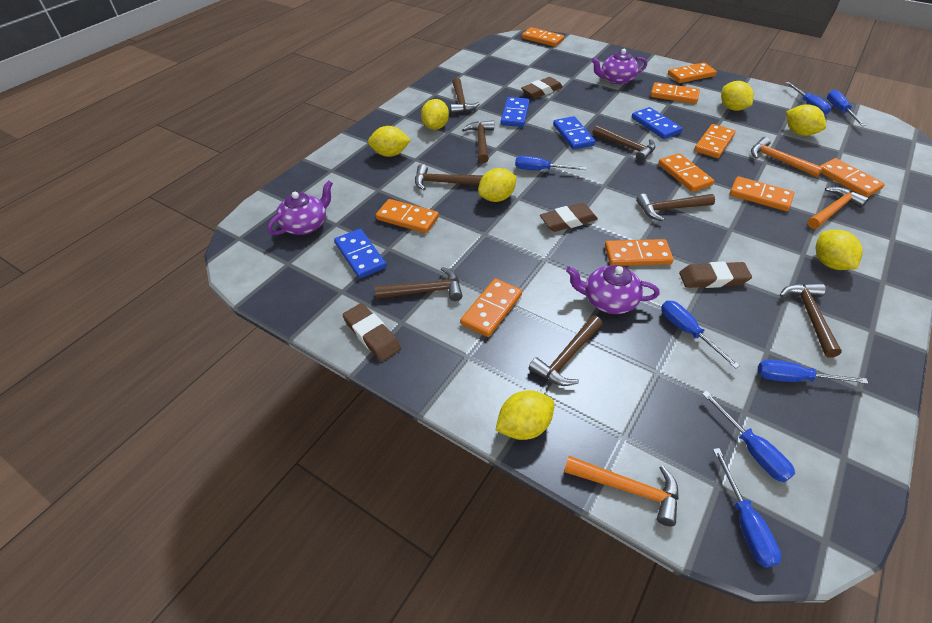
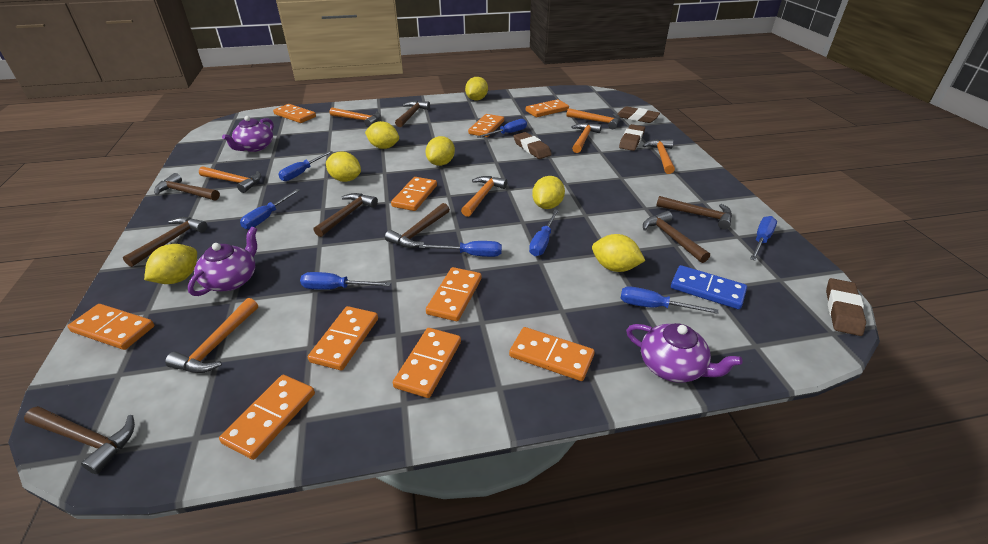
blue domino: 4 -> 1
blue screwdriver: 7 -> 8
orange hammer: 3 -> 7

